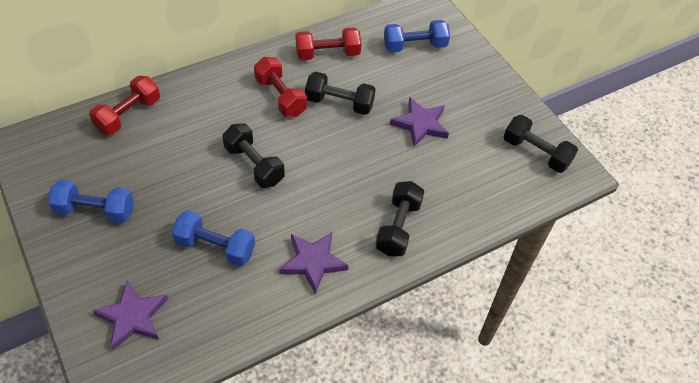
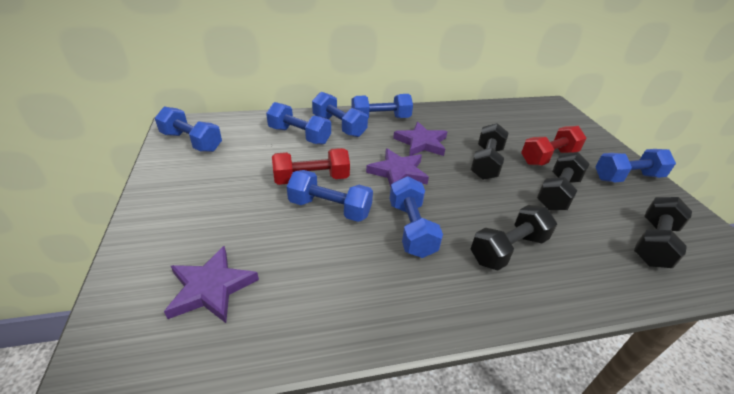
blue dumbbell: 3 -> 7
red dumbbell: 3 -> 2

